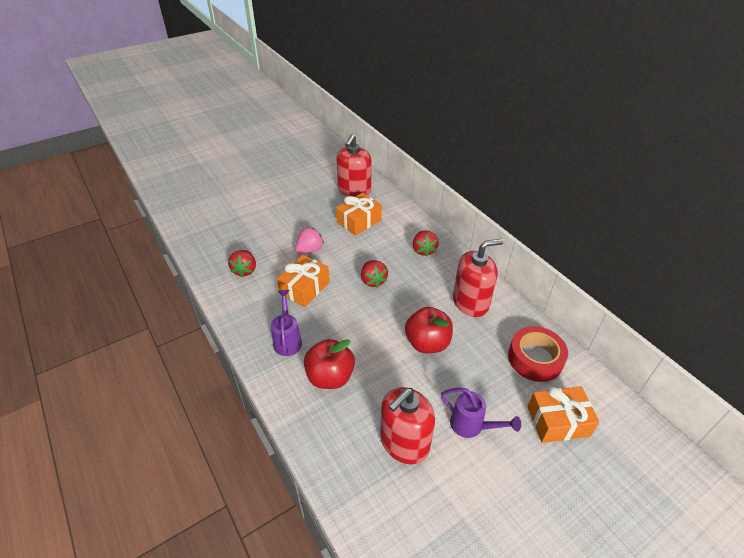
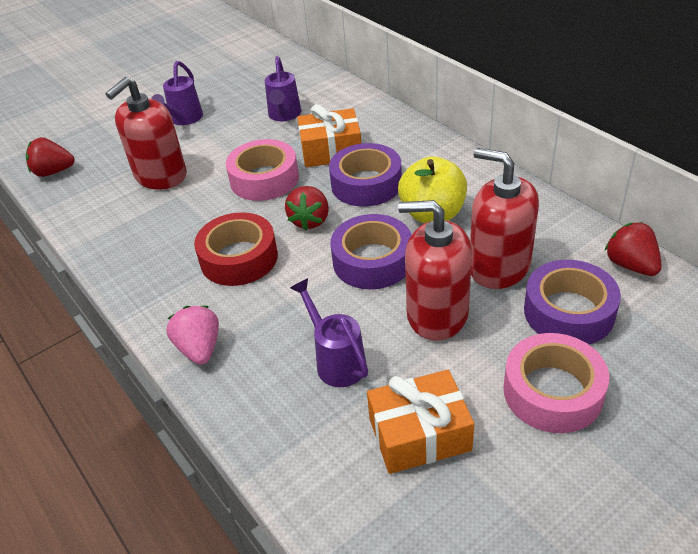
orange gift: 3 -> 2
pink tape: 0 -> 2
purple tape: 0 -> 3
purple watering can: 2 -> 3
red apple: 2 -> 0
yellow apple: 0 -> 1

